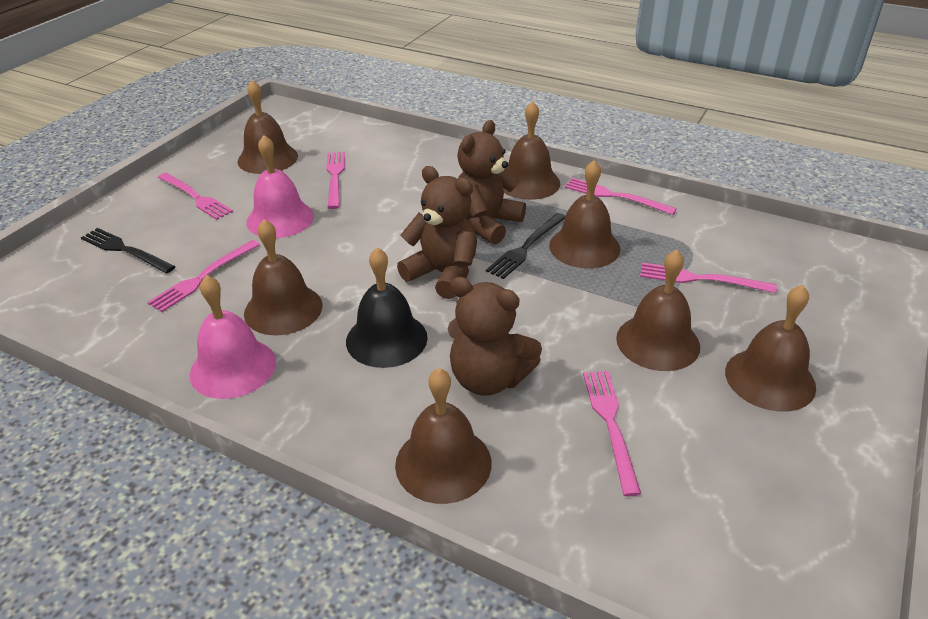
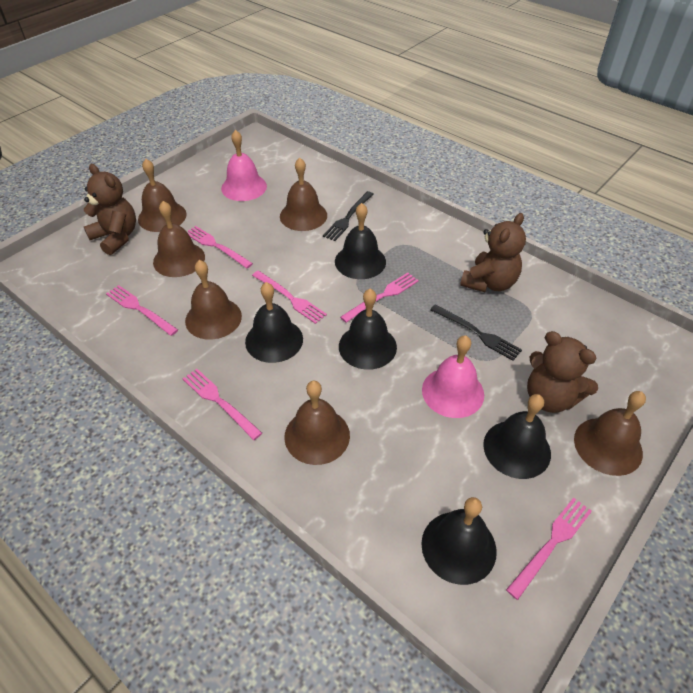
black bell: 1 -> 5
brown bell: 7 -> 6

